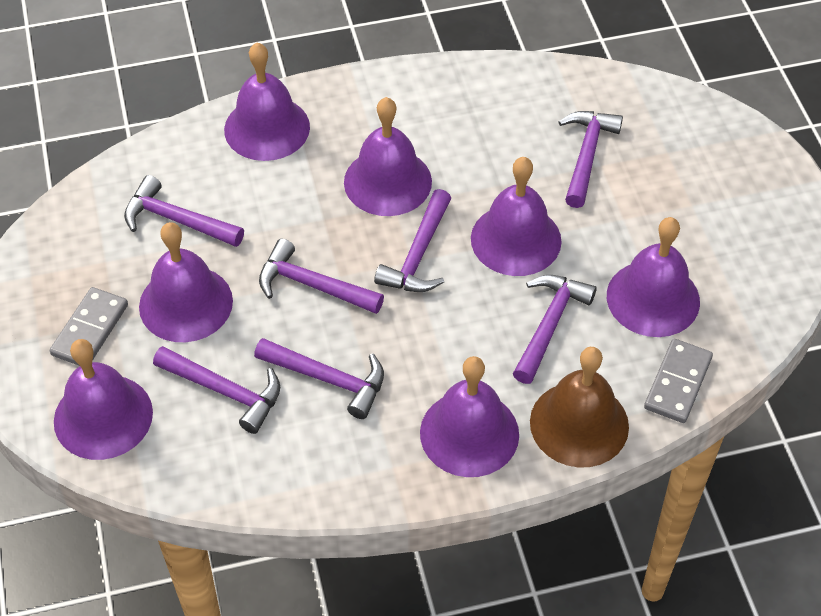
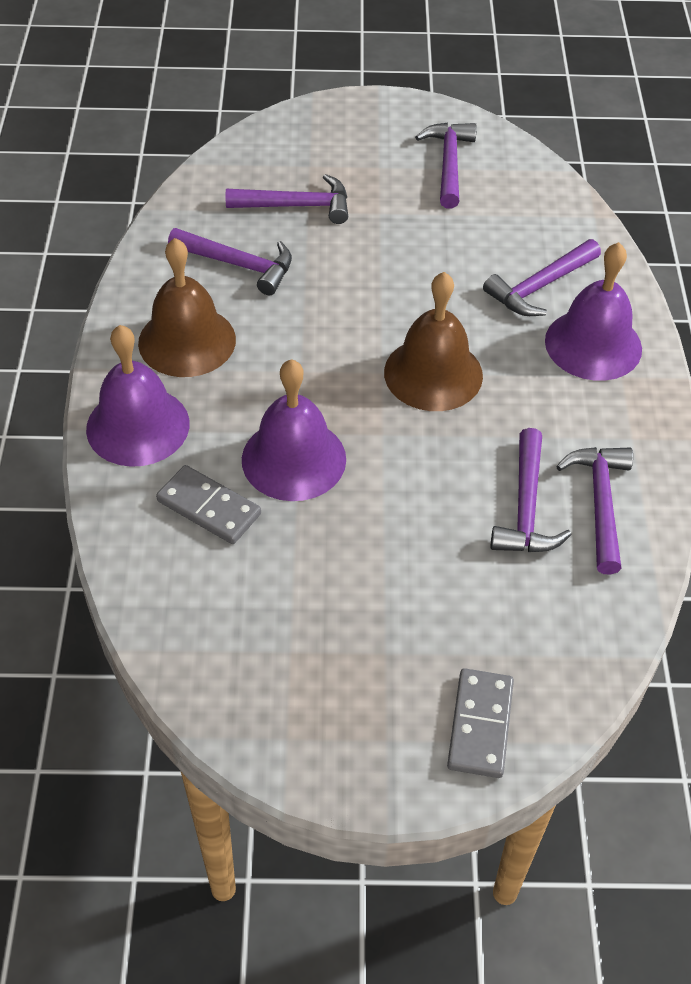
brown bell: 1 -> 2
purple bell: 7 -> 3
purple hammer: 7 -> 6

